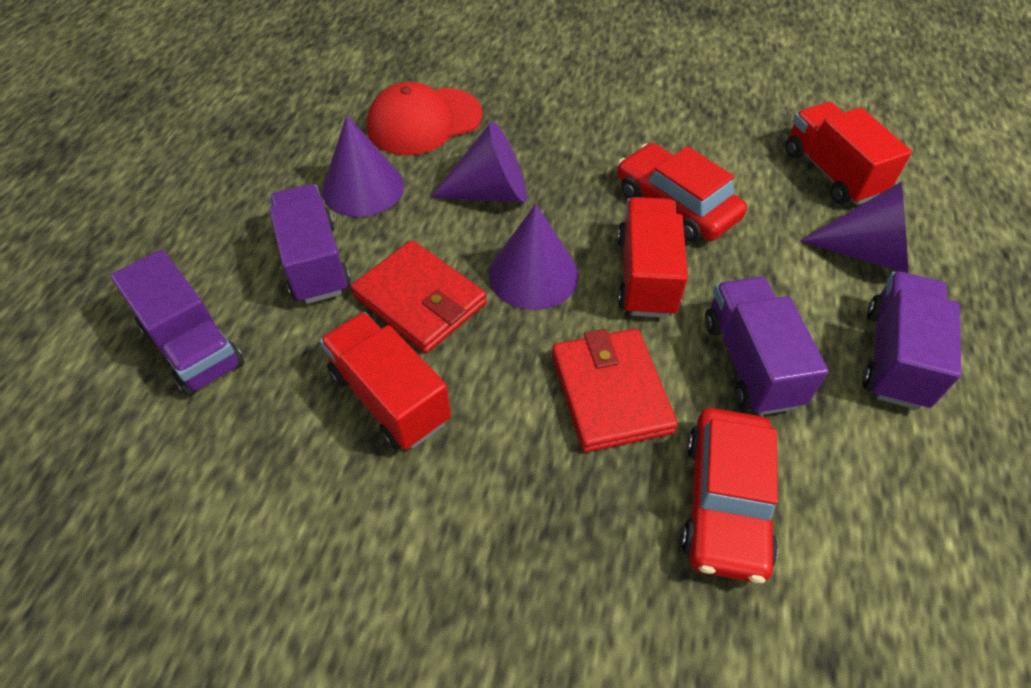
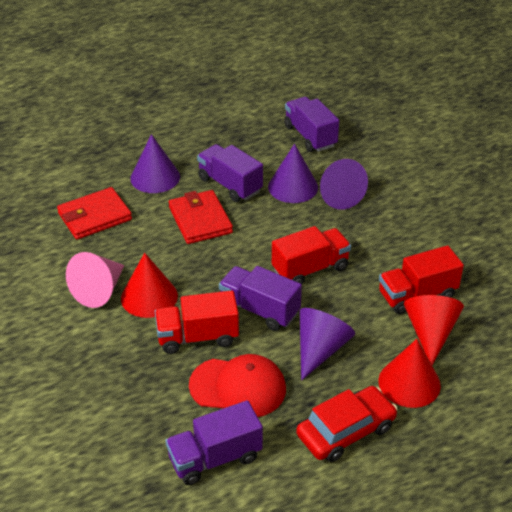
pink cone: 0 -> 1
red car: 2 -> 1
red cone: 0 -> 3

